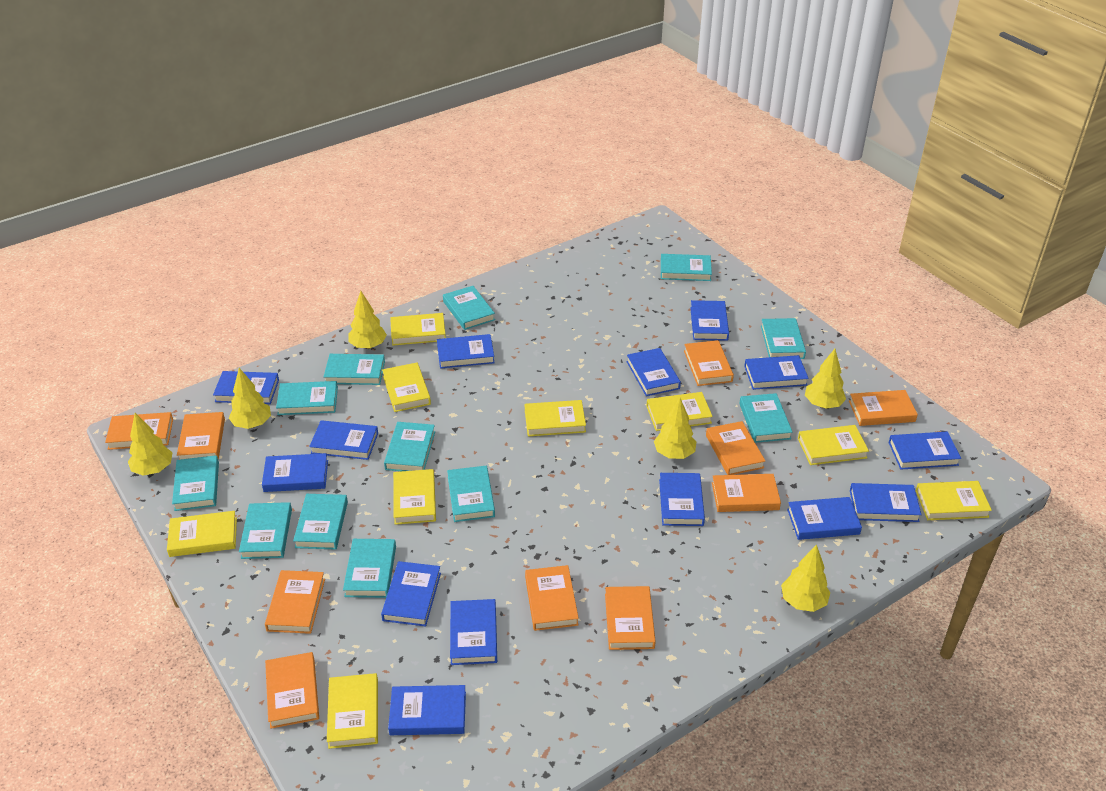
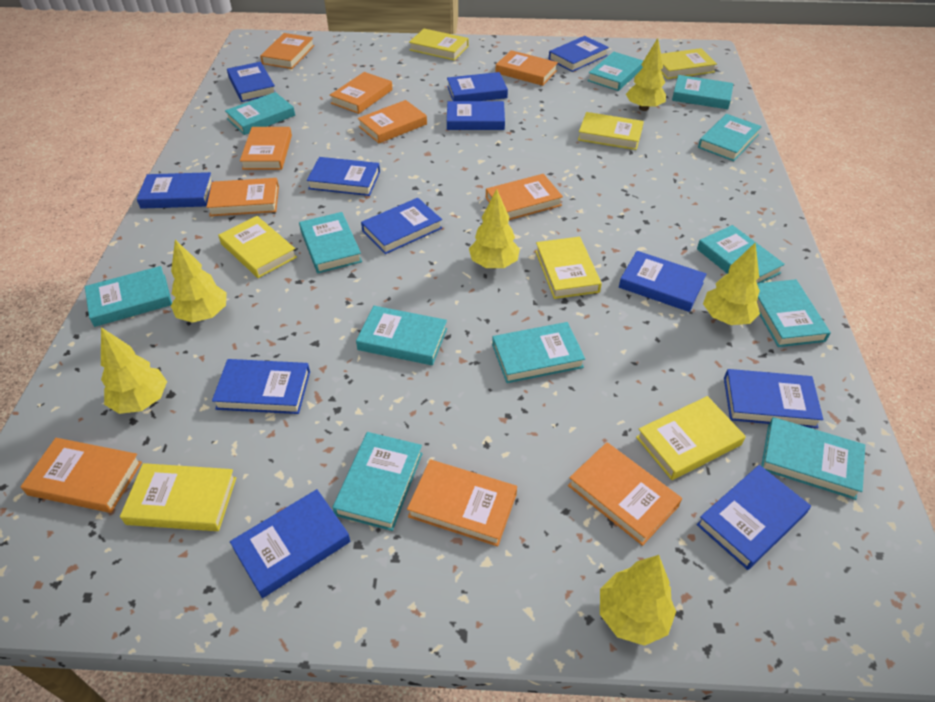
blue book: 14 -> 12
yellow book: 9 -> 7

